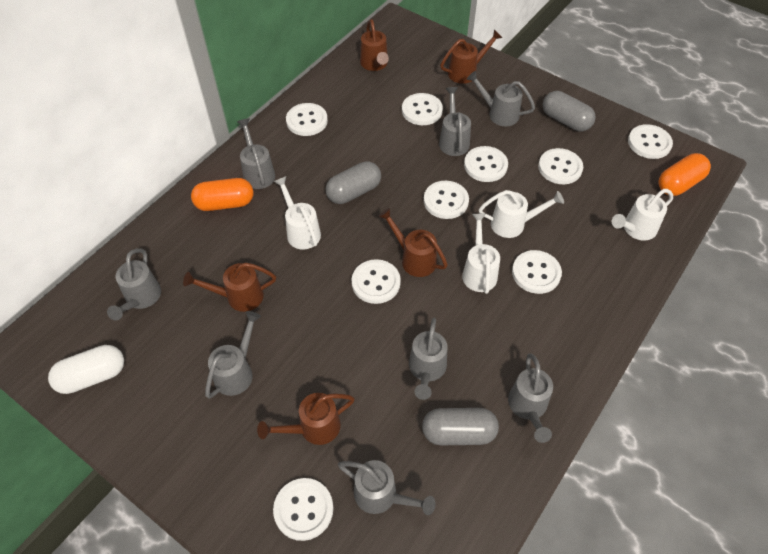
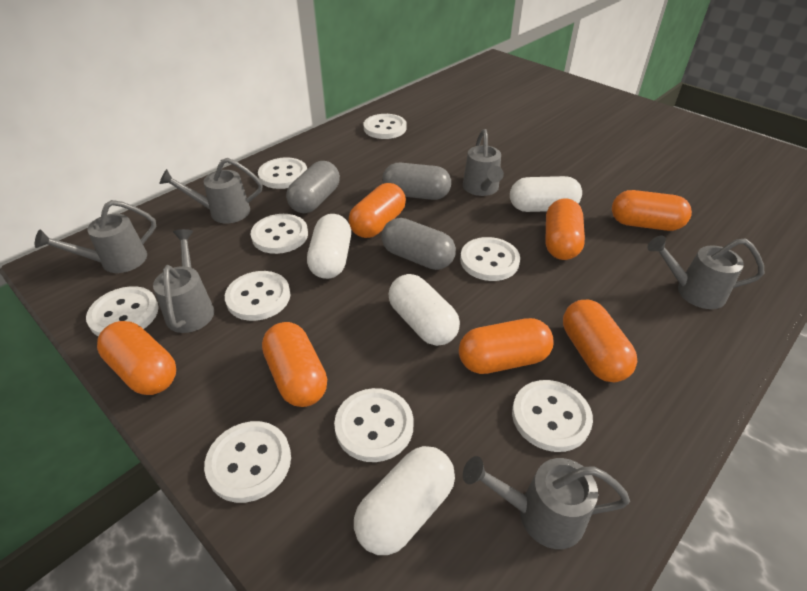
brown watering can: 5 -> 0
grey watering can: 8 -> 6
orange capsule: 2 -> 7
white capsule: 1 -> 4
white watering can: 4 -> 0

